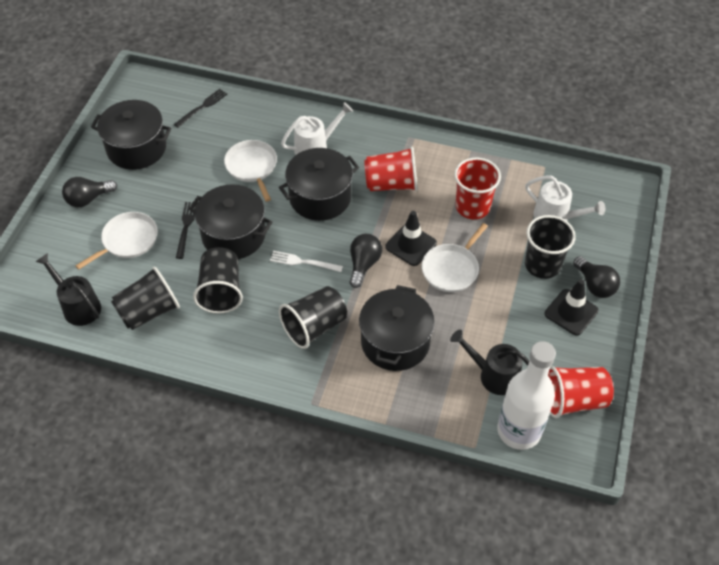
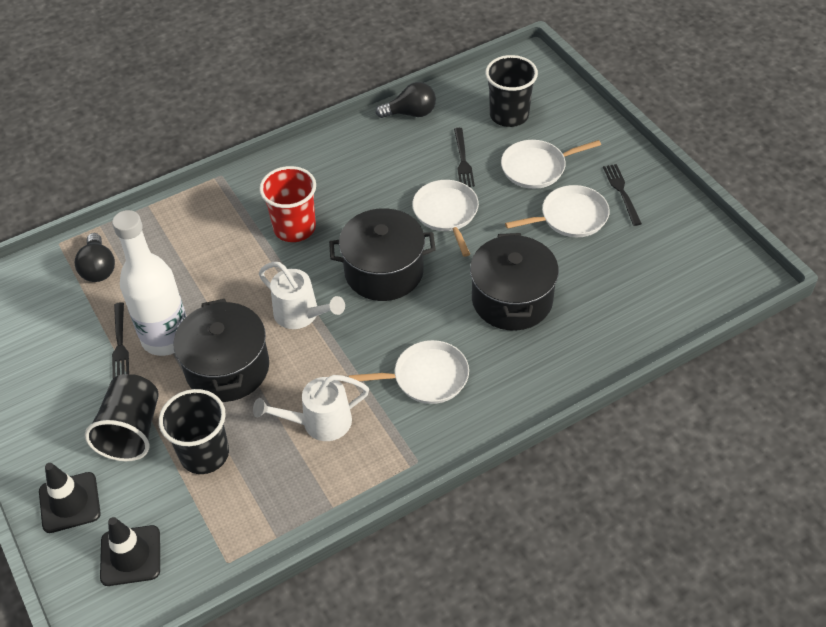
black cup: 4 -> 3
black fork: 2 -> 3
black light bulb: 3 -> 2
black pot: 4 -> 3
black watering can: 2 -> 0
red cup: 3 -> 1
white fork: 1 -> 0
white pan: 3 -> 4

